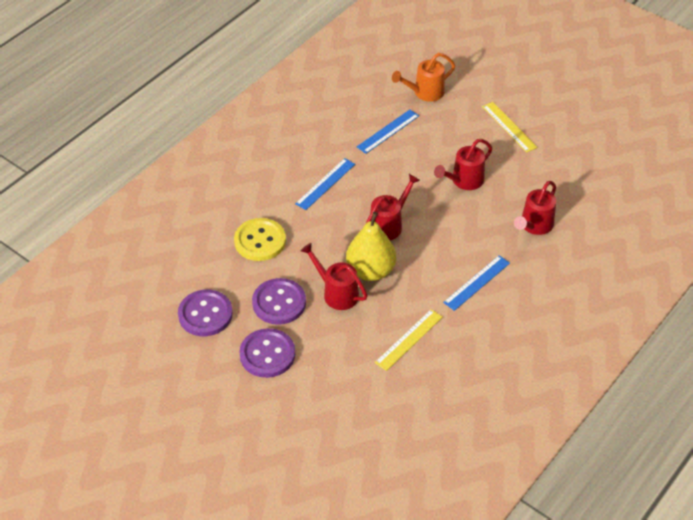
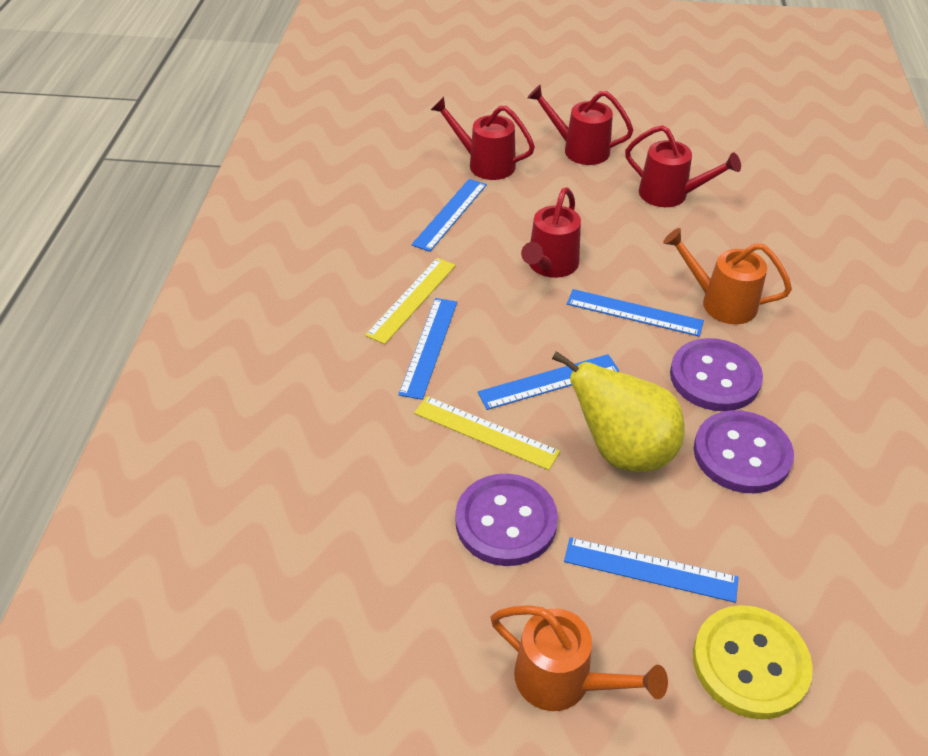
blue ruler: 3 -> 5
orange watering can: 1 -> 2

